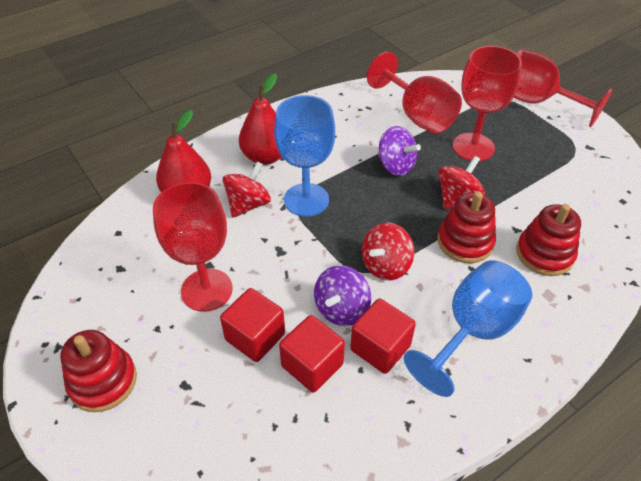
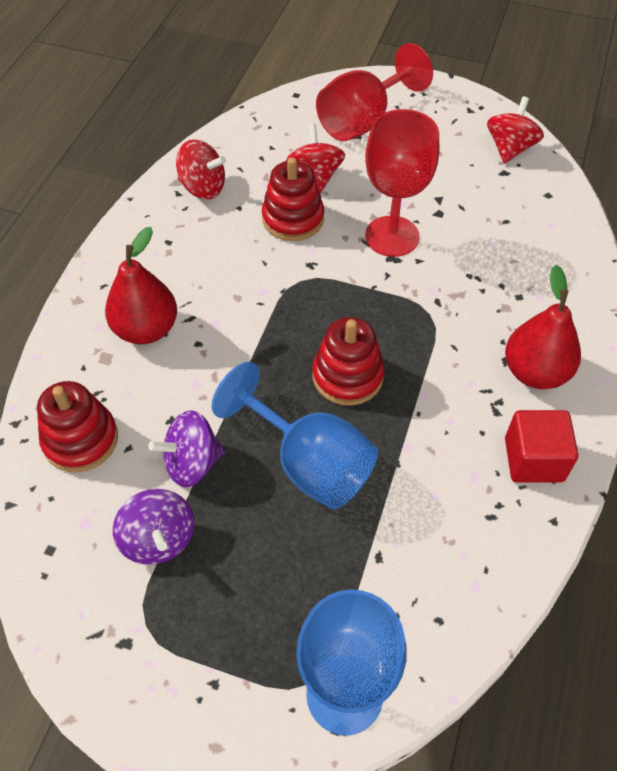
red cube: 3 -> 1
red goblet: 4 -> 2

